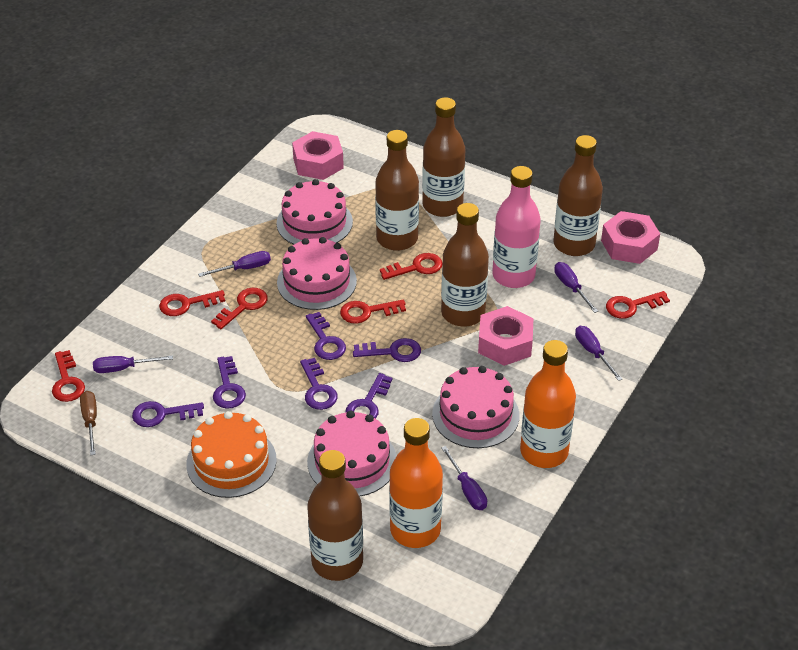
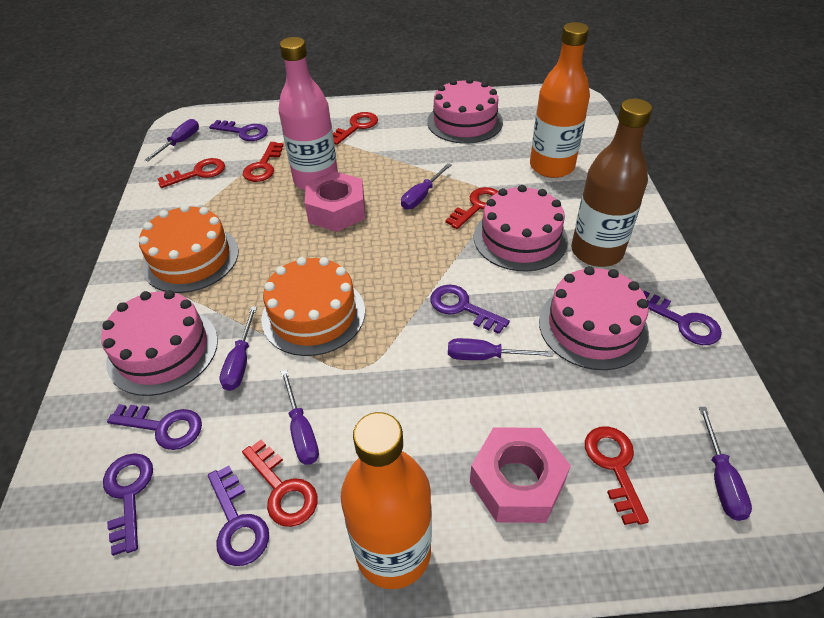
brown bottle: 5 -> 1
brown screwdriver: 1 -> 0
orange cake: 1 -> 2
pink nut: 3 -> 2
purple screwdriver: 5 -> 6

